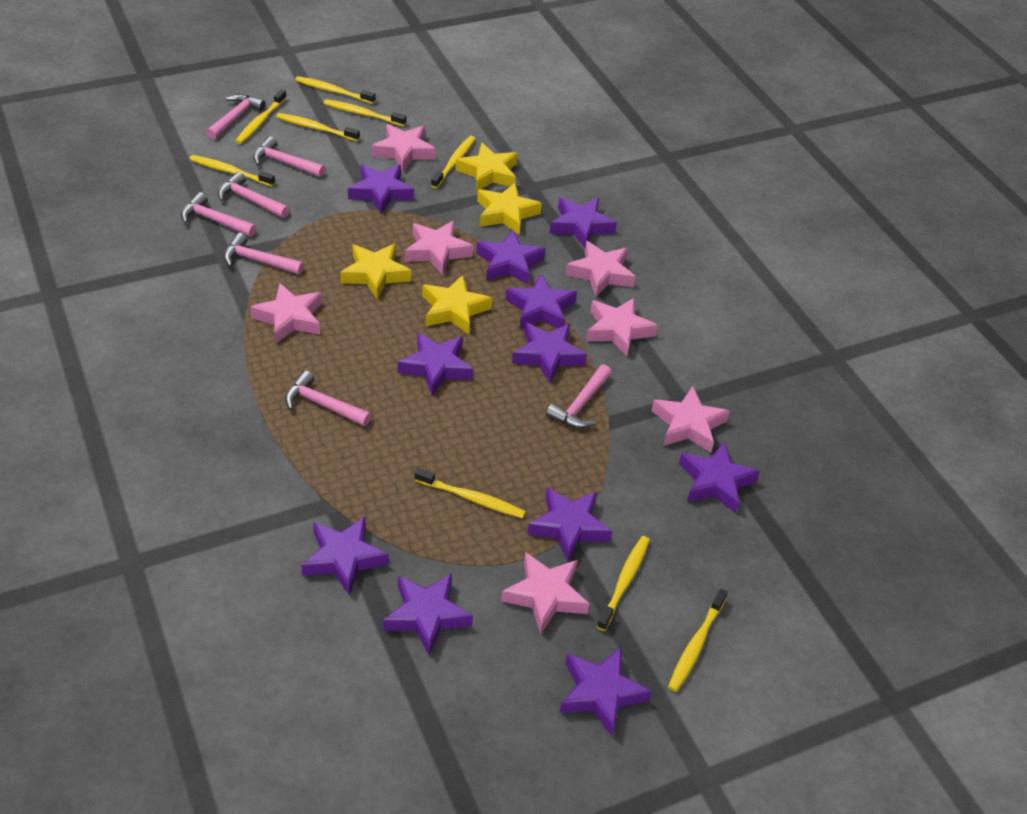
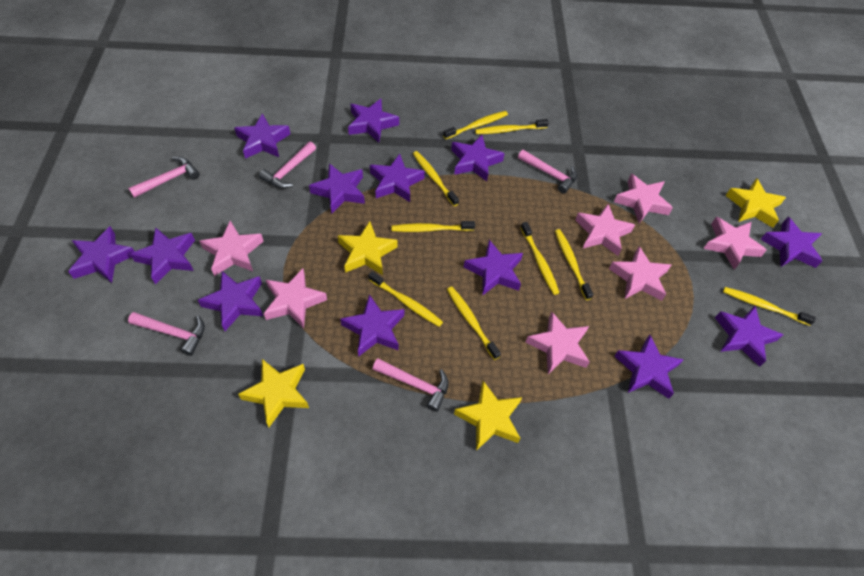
pink hammer: 7 -> 5
purple star: 11 -> 13

